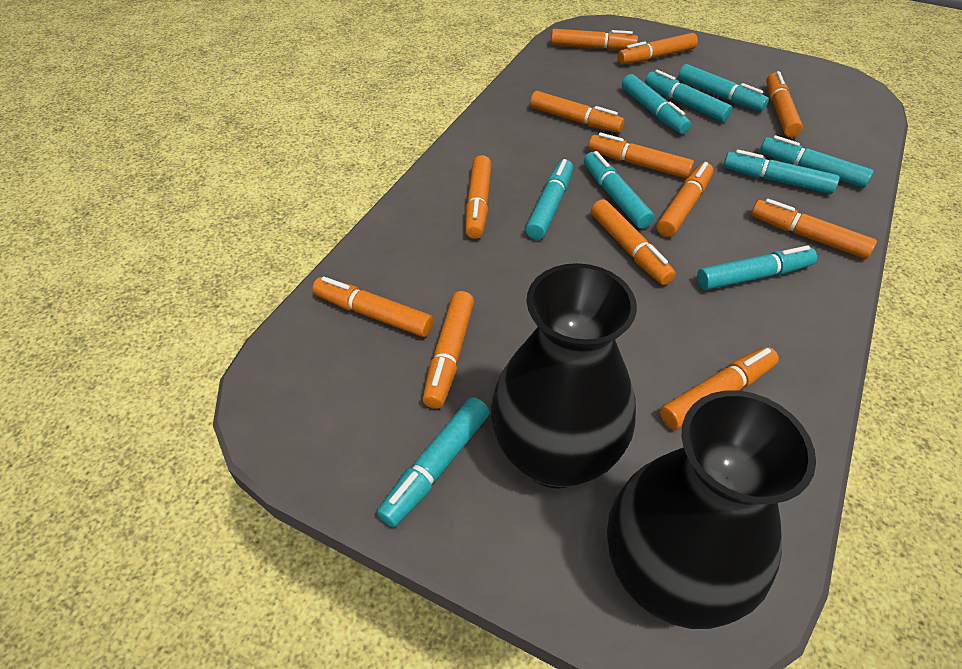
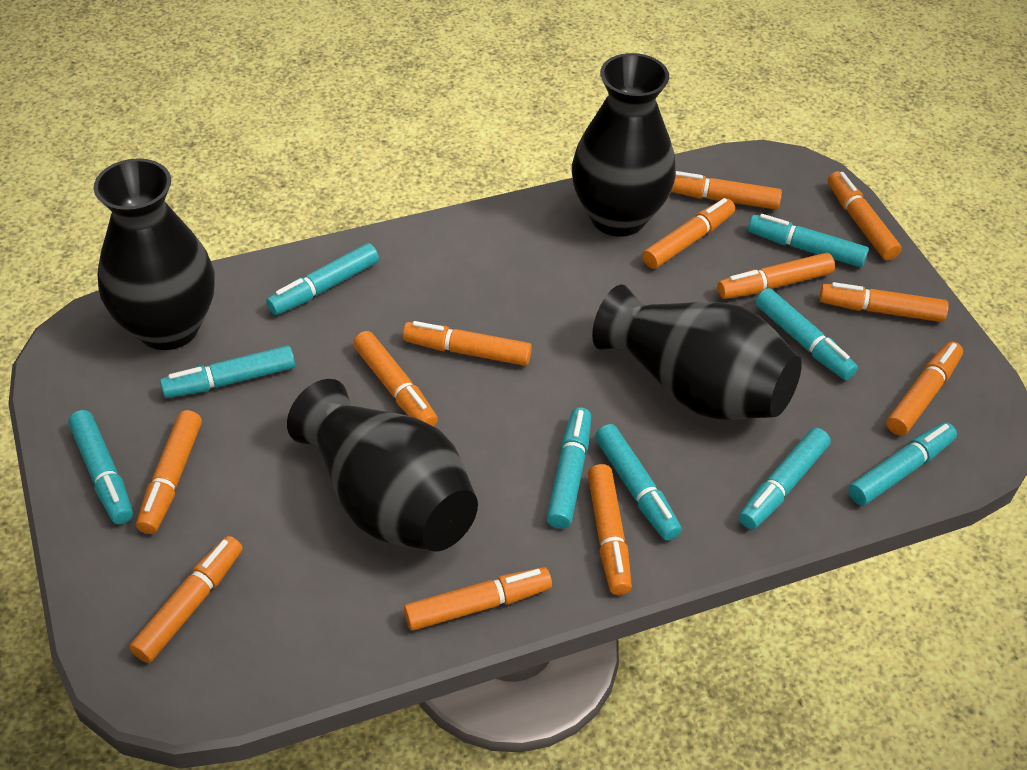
black vase: 2 -> 4

